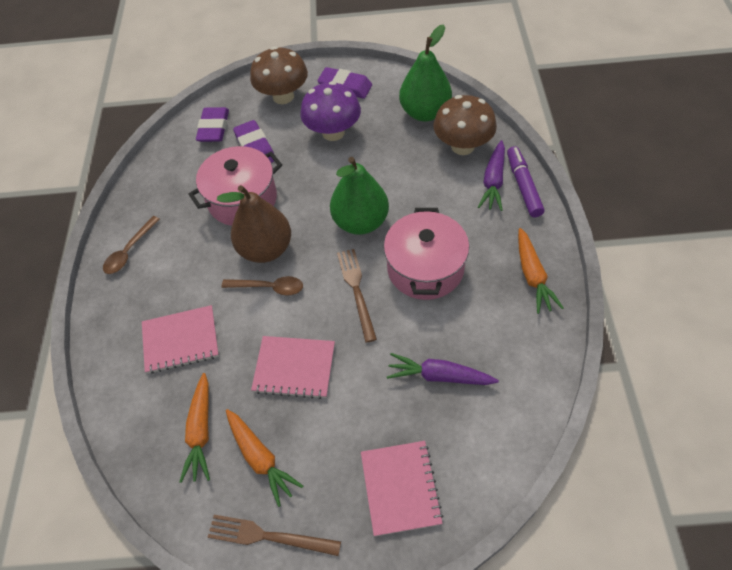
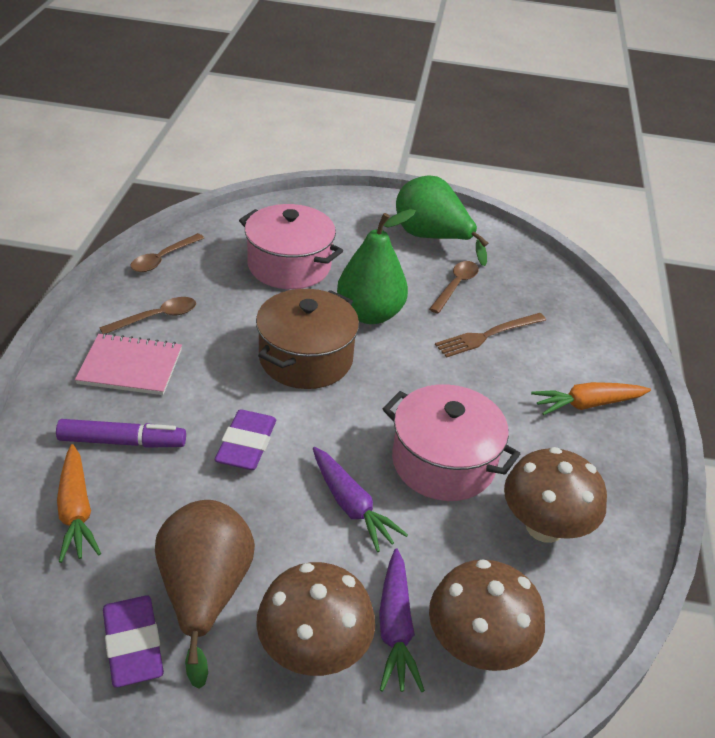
brown fork: 2 -> 1
brown mushroom: 2 -> 3
brown pot: 0 -> 1
brown spoon: 2 -> 3
orange carrot: 3 -> 2
pink notebook: 3 -> 1
purple eraser: 3 -> 2
purple mushroom: 1 -> 0

